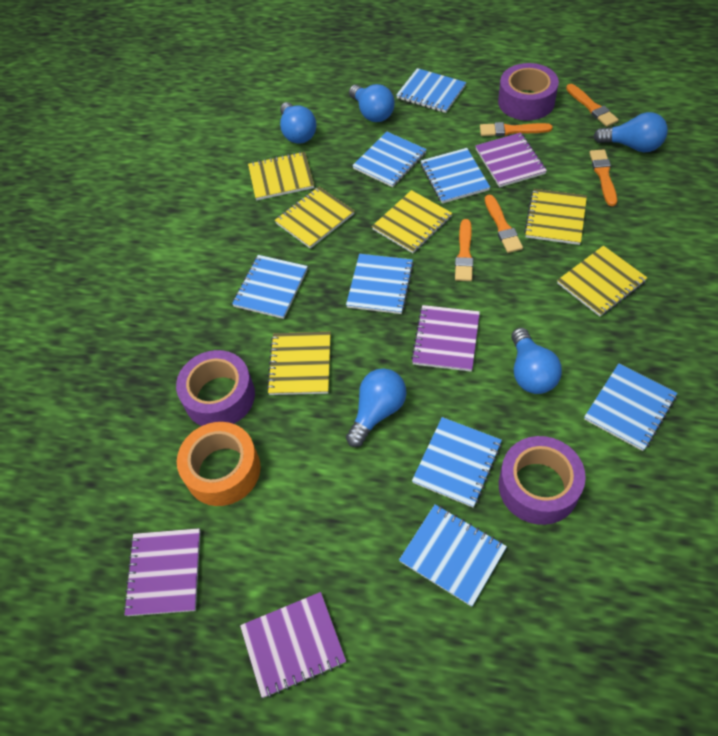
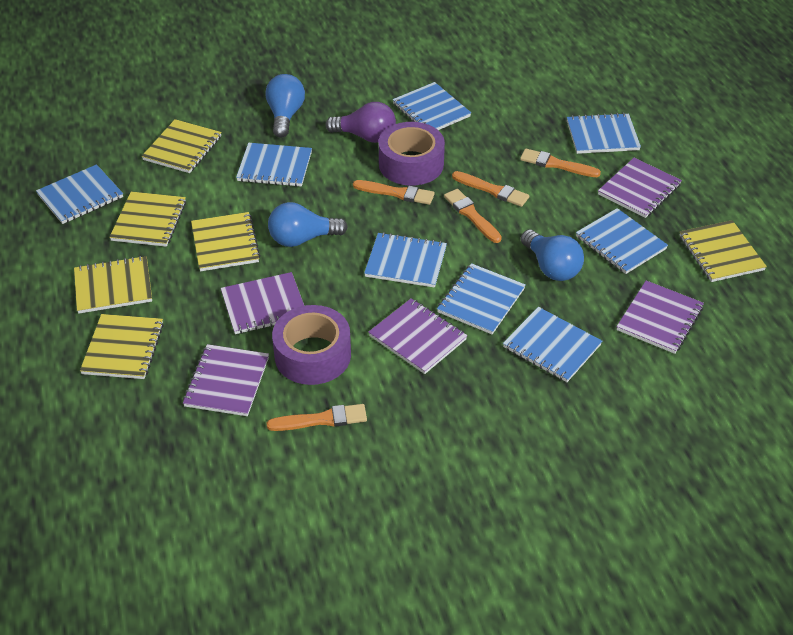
blue light bulb: 5 -> 3
orange tape: 1 -> 0
purple light bulb: 0 -> 1
purple notebook: 4 -> 5
purple tape: 3 -> 2

